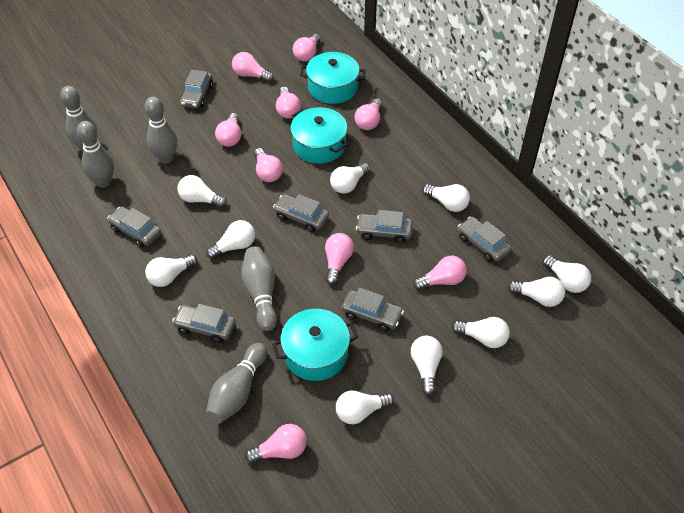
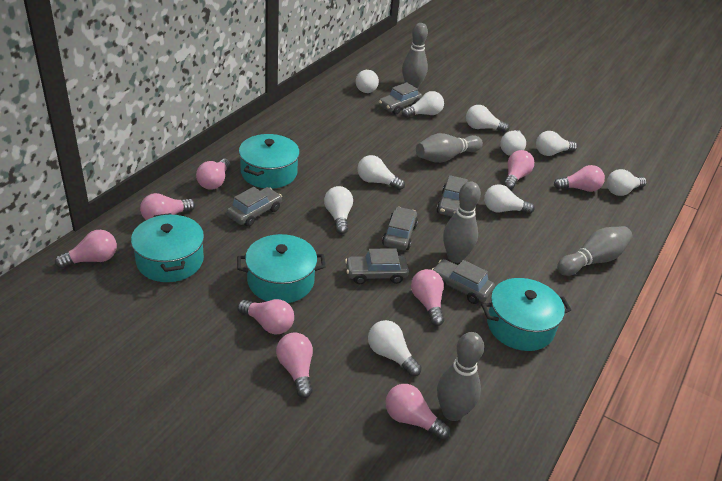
grey car: 7 -> 6
turquoise pot: 3 -> 4

